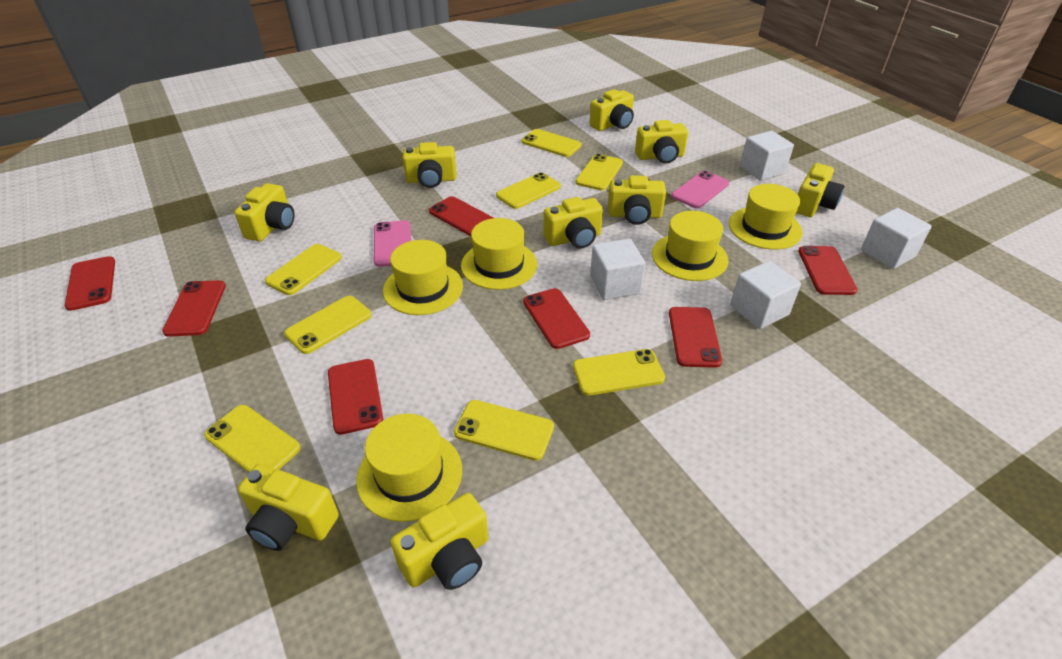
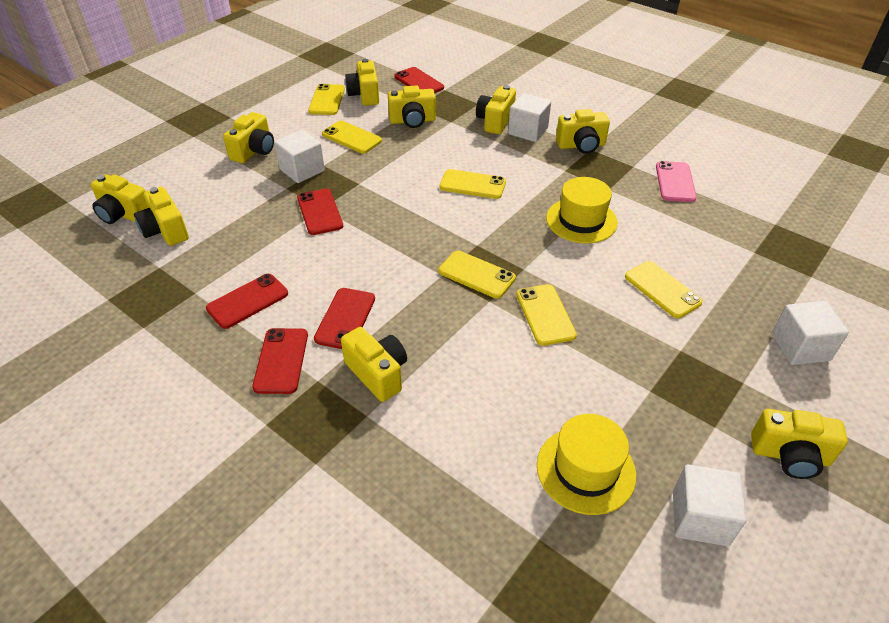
pink phone: 2 -> 1
red phone: 7 -> 5
yellow hat: 5 -> 2
yellow phone: 8 -> 6

